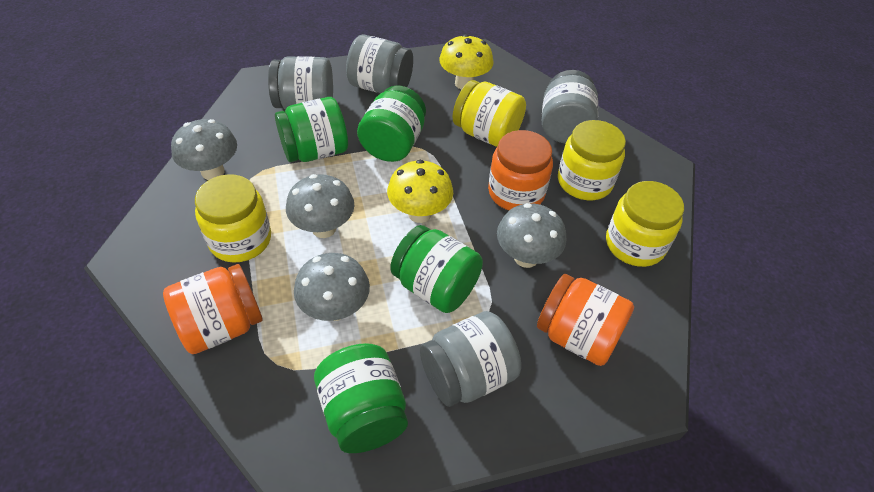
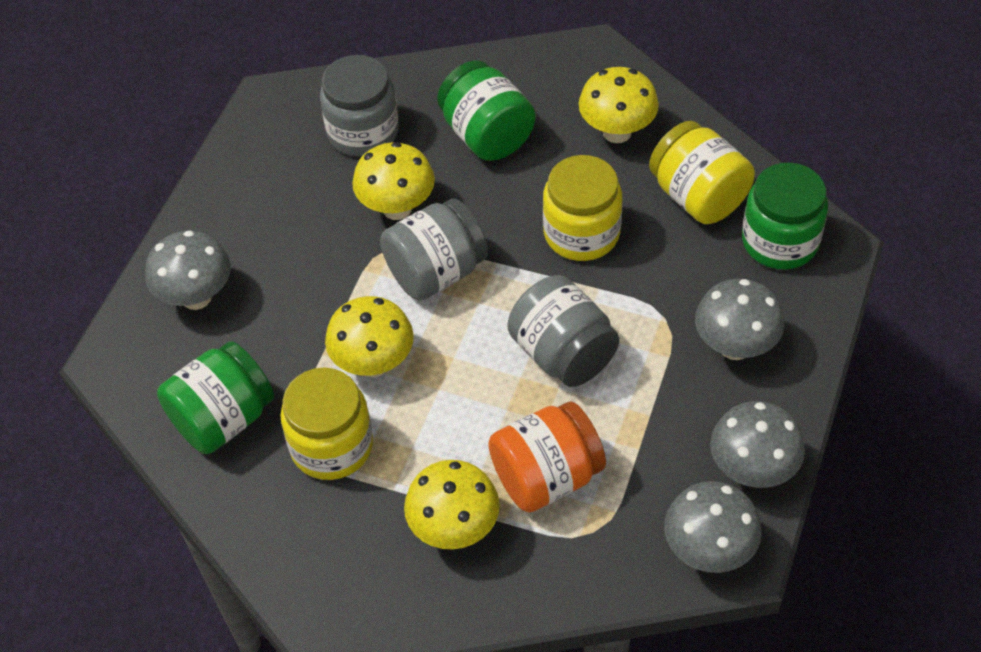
green jar: 4 -> 3
grey jar: 4 -> 3
orange jar: 3 -> 1
yellow jar: 4 -> 3
yellow mushroom: 2 -> 4

